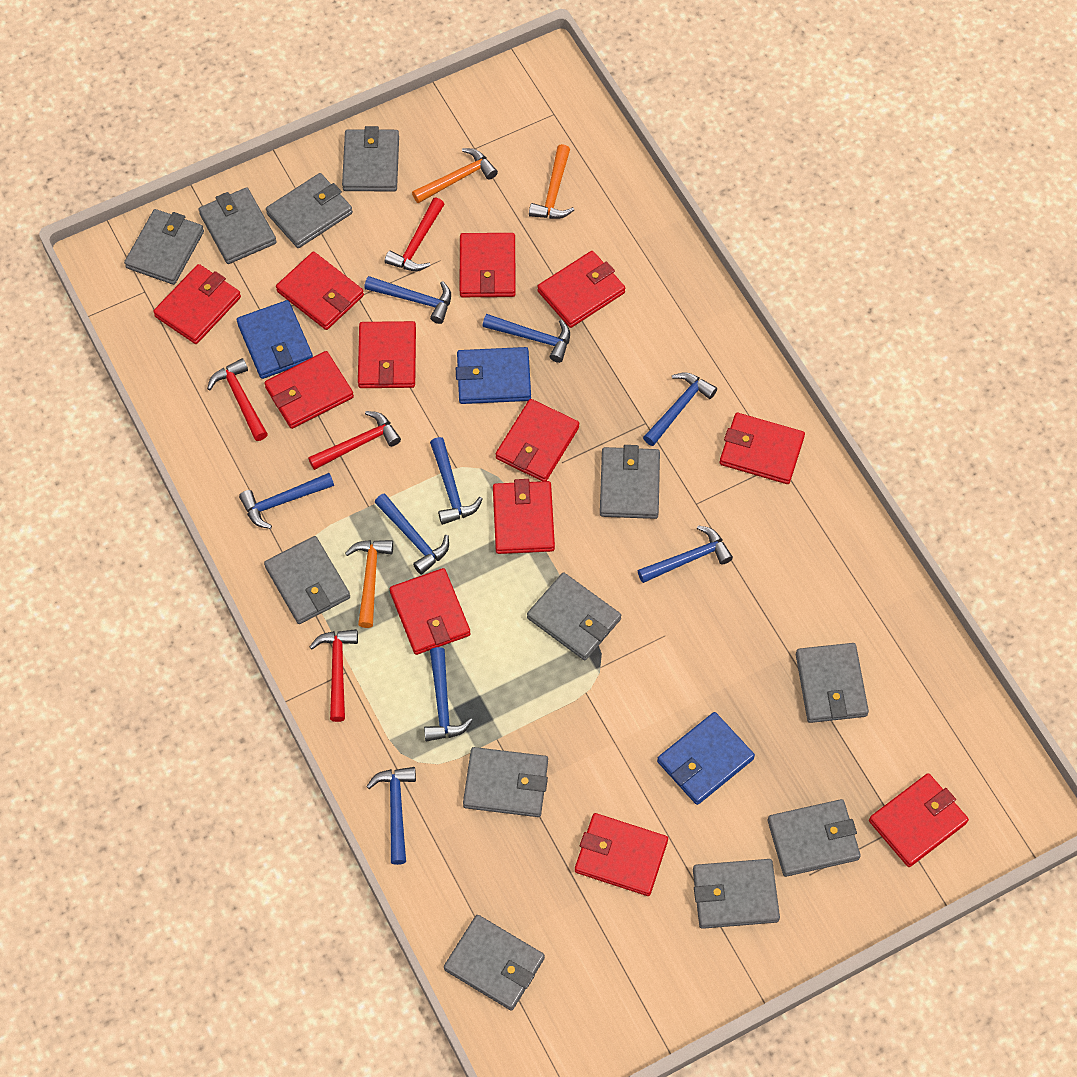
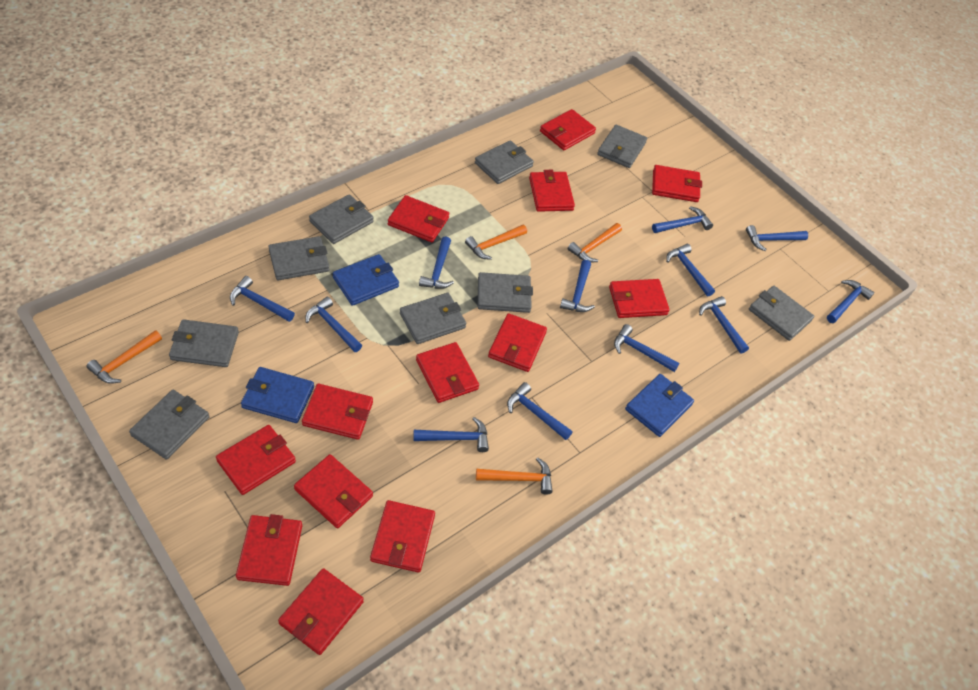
blue hammer: 9 -> 12
grey wallet: 12 -> 9
orange hammer: 3 -> 4
red hammer: 4 -> 0
red wallet: 12 -> 13

